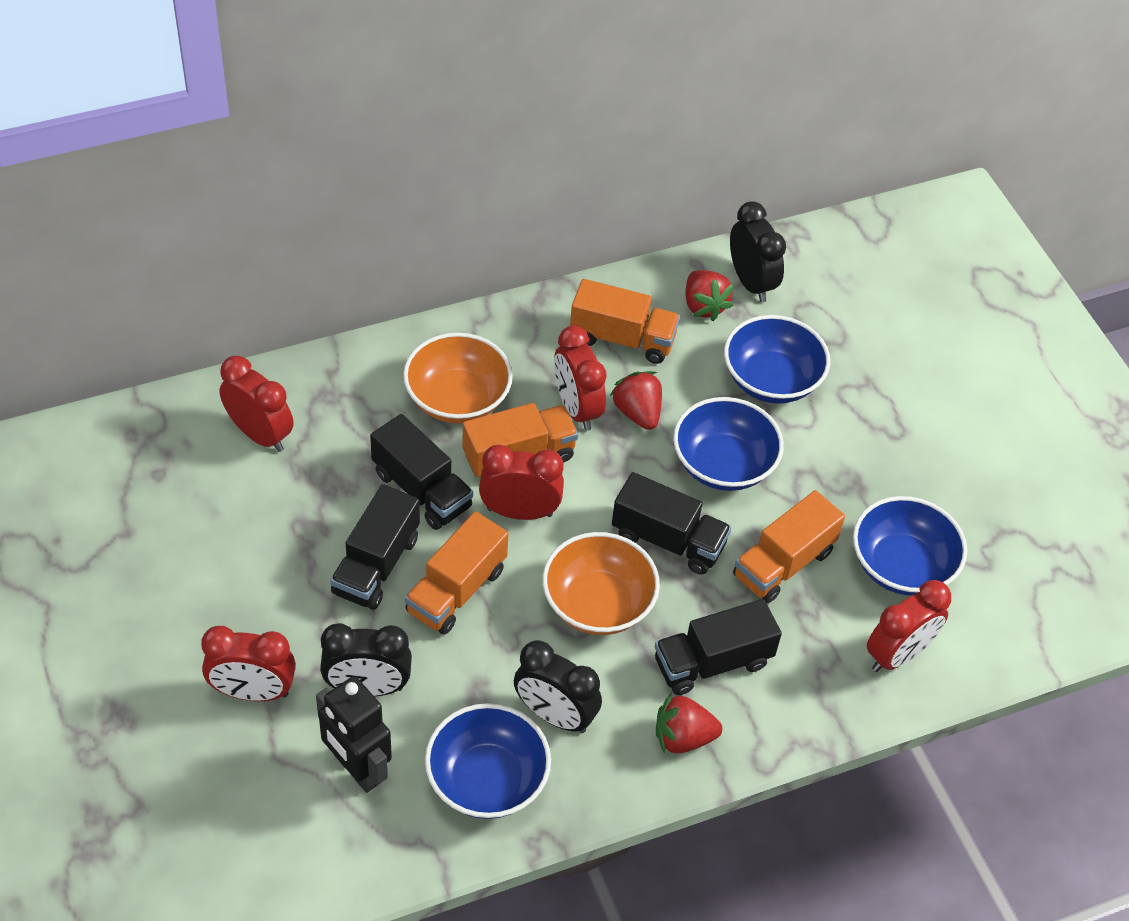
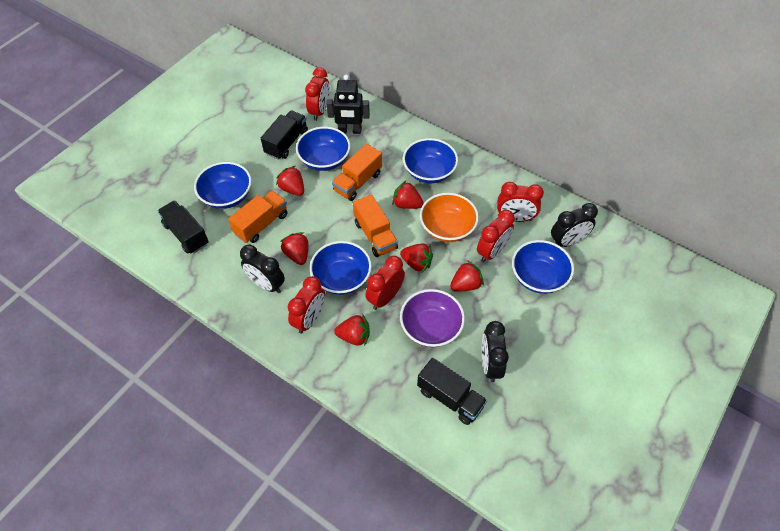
black truck: 4 -> 3
blue bowl: 4 -> 5
orange bowl: 2 -> 1
orange truck: 4 -> 3
purple bowl: 0 -> 1
red strawberry: 3 -> 6

